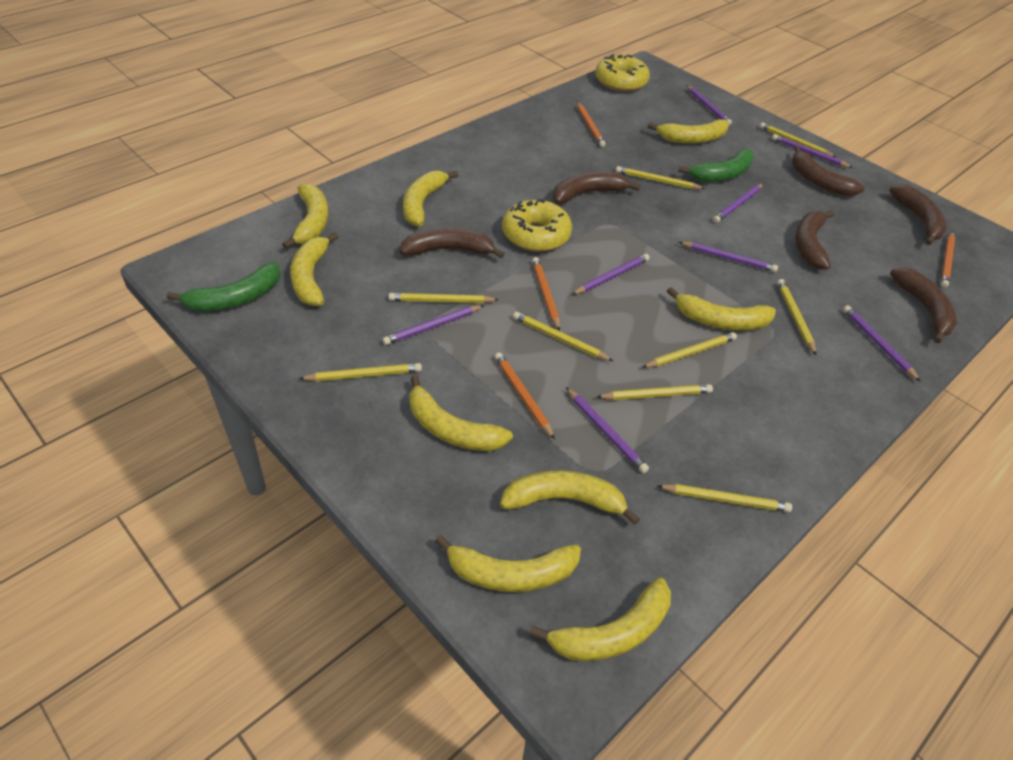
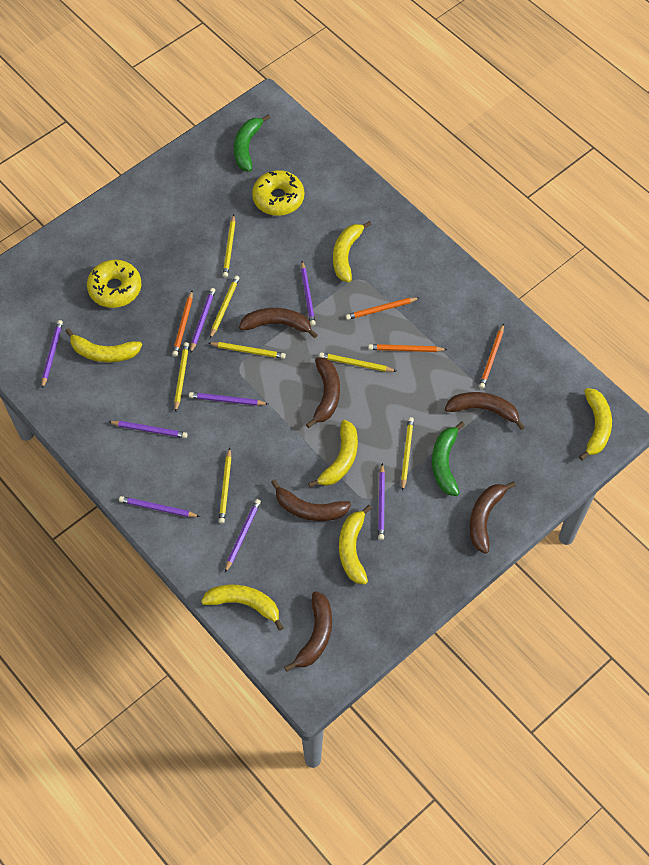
yellow banana: 9 -> 6
yellow pencil: 9 -> 7

